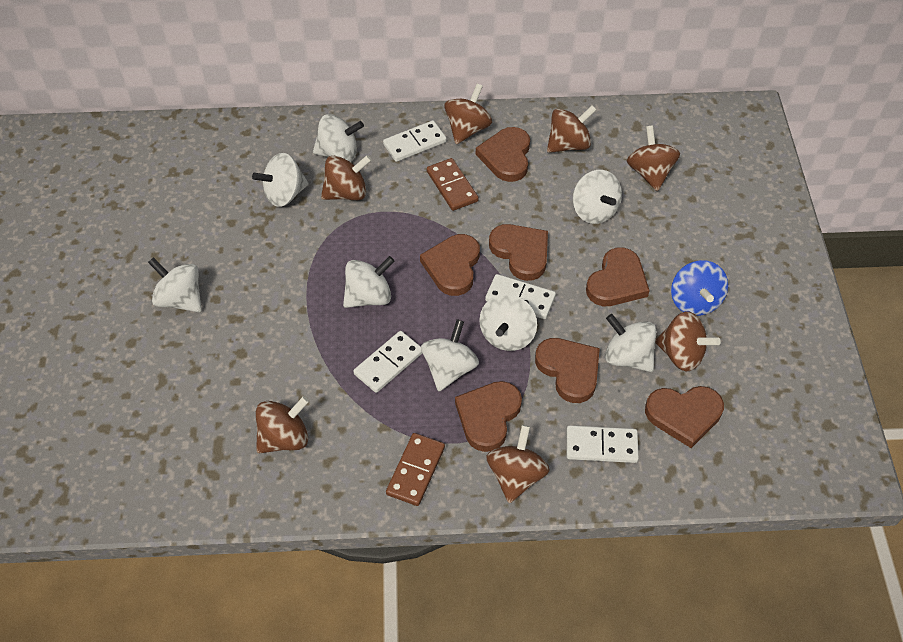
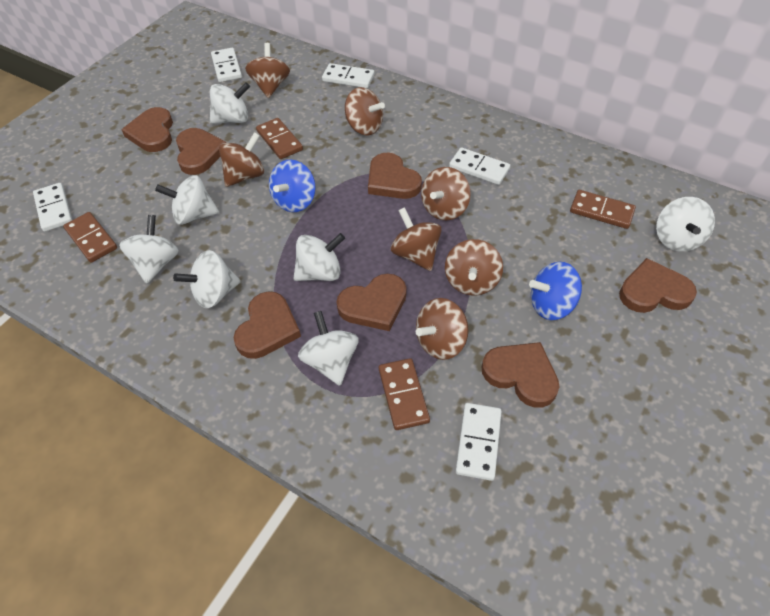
blue spinning top: 1 -> 2
brown domino: 2 -> 4
white domino: 4 -> 5
white spinning top: 8 -> 7

